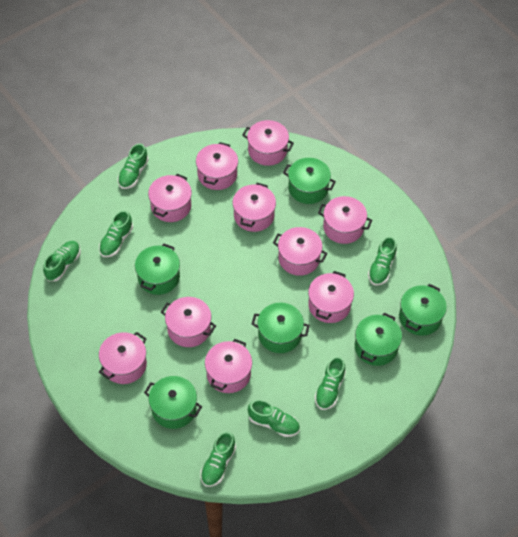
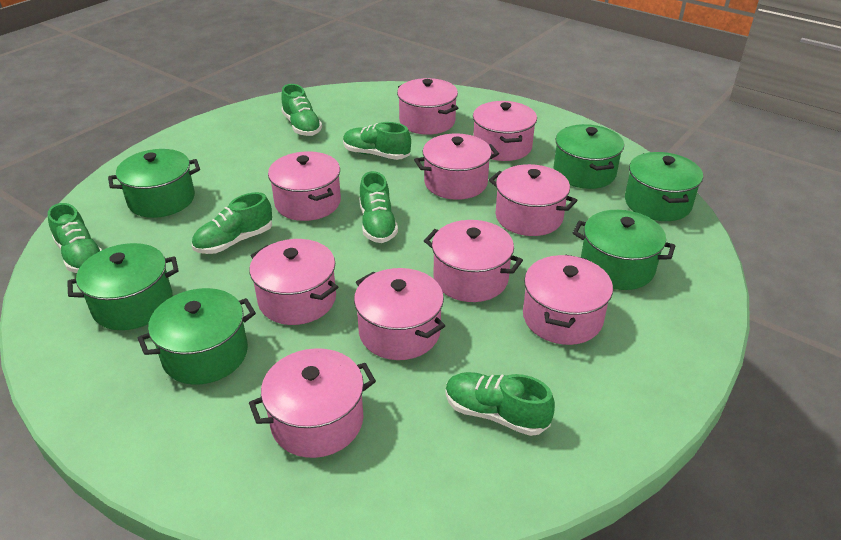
green shoe: 7 -> 6

